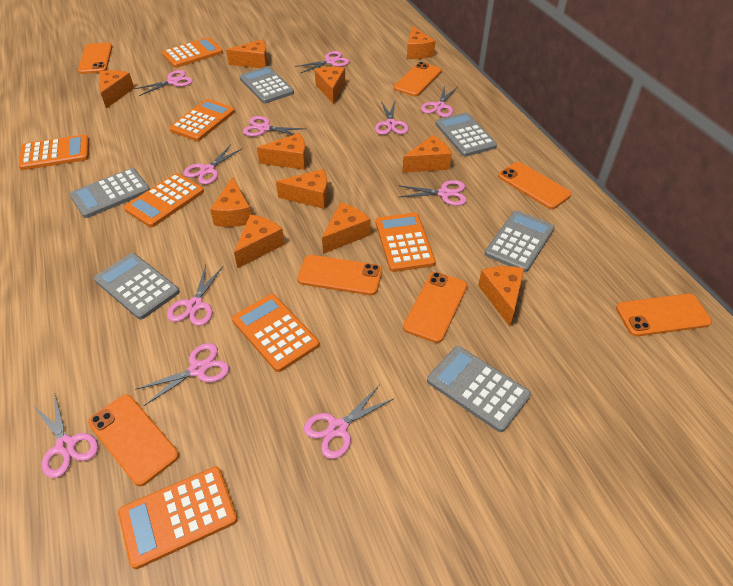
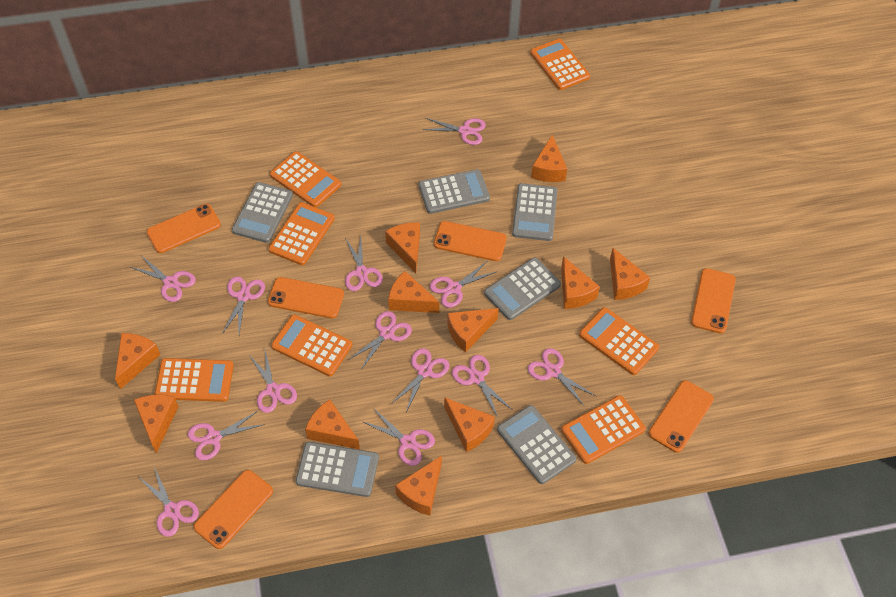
orange phone: 7 -> 6
pink scissors: 11 -> 13

